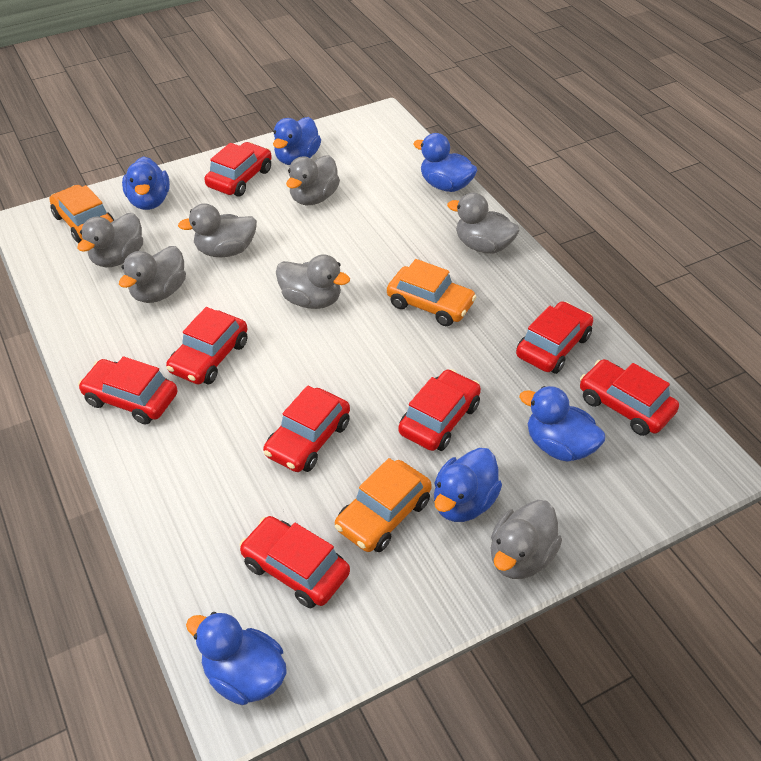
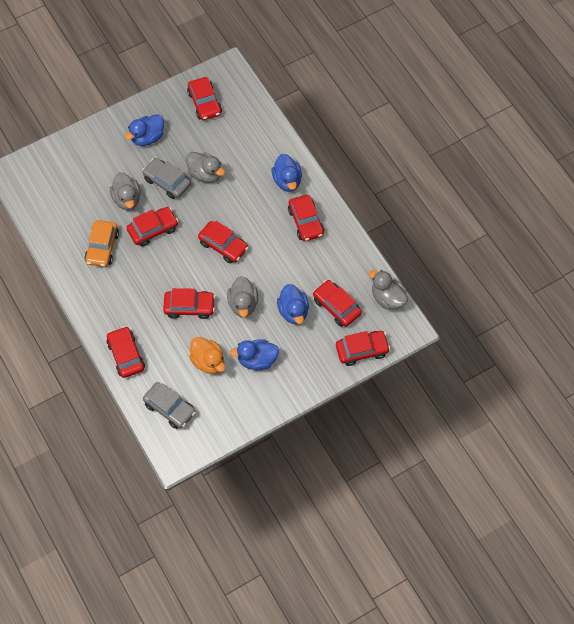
blue duck: 6 -> 4
grey car: 0 -> 2
grey duck: 7 -> 4
orange car: 3 -> 1
orange duck: 0 -> 1

